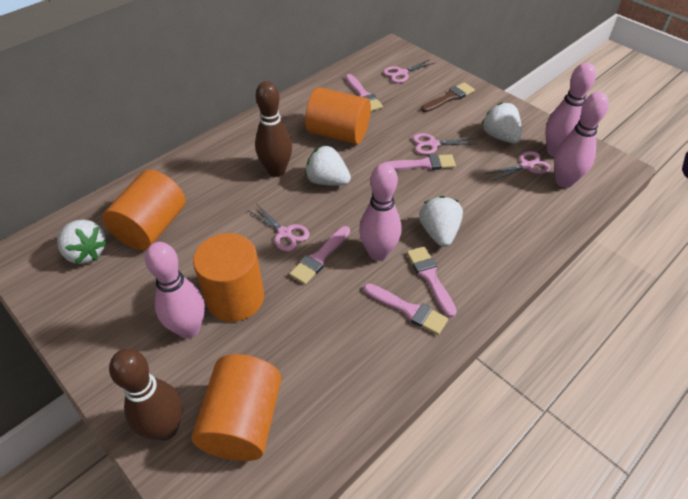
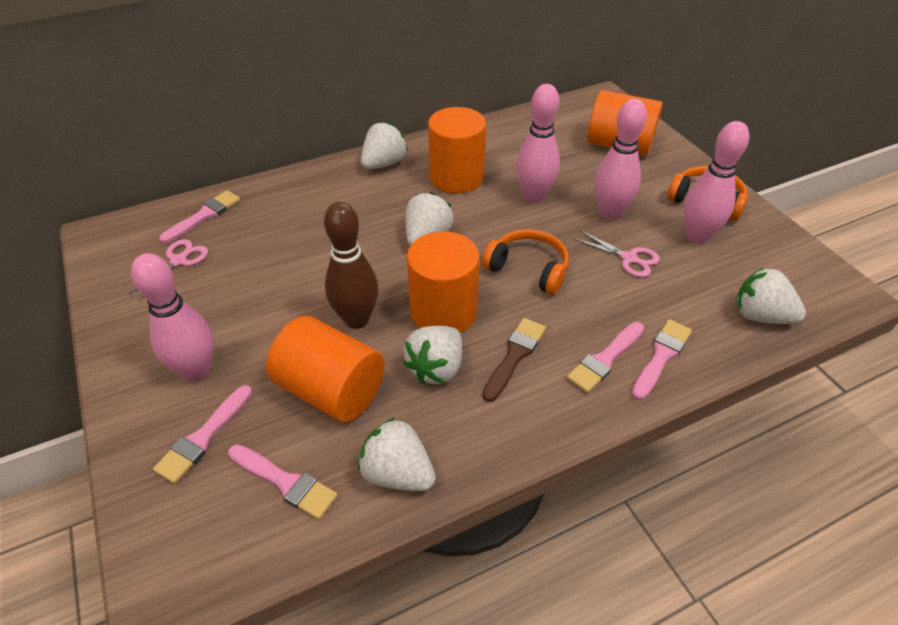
brown bowling pin: 2 -> 1
orange headphones: 0 -> 2
pink scissors: 4 -> 2
white strawberry: 4 -> 5

